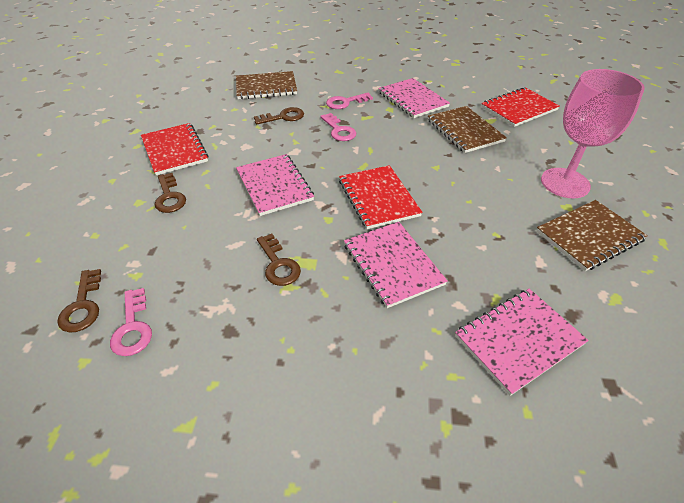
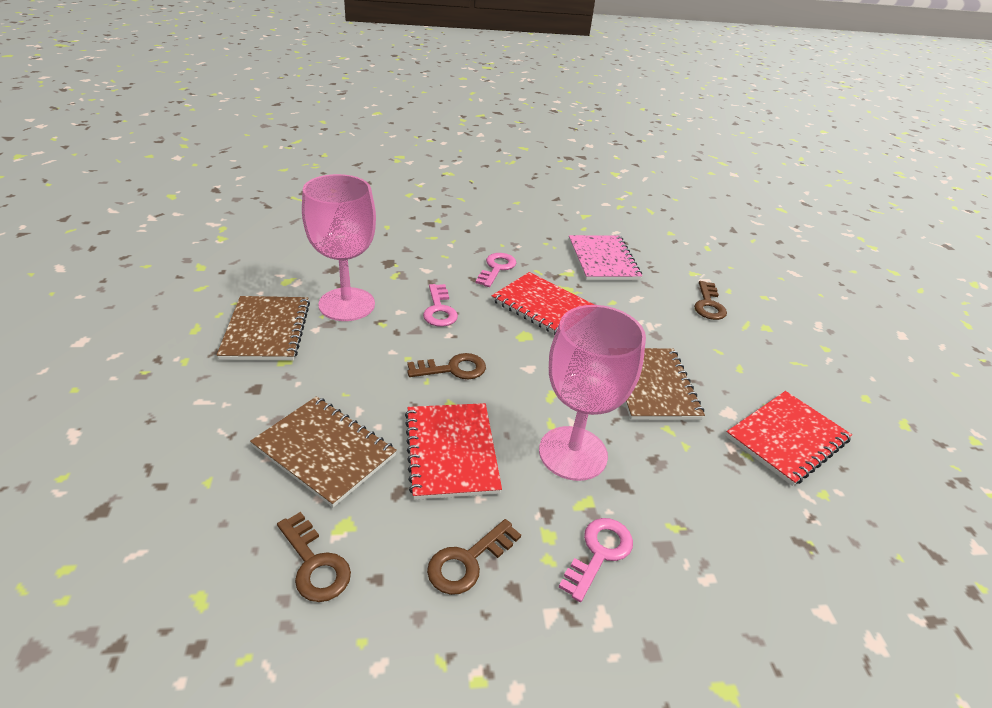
pink goblet: 1 -> 2
pink notebook: 4 -> 1

